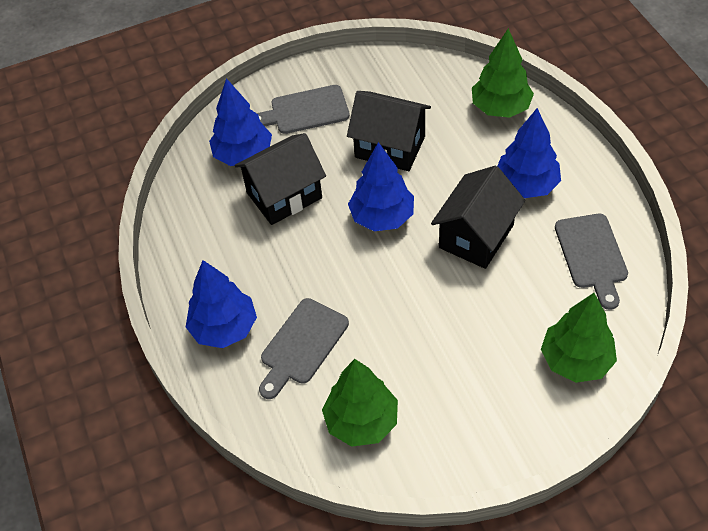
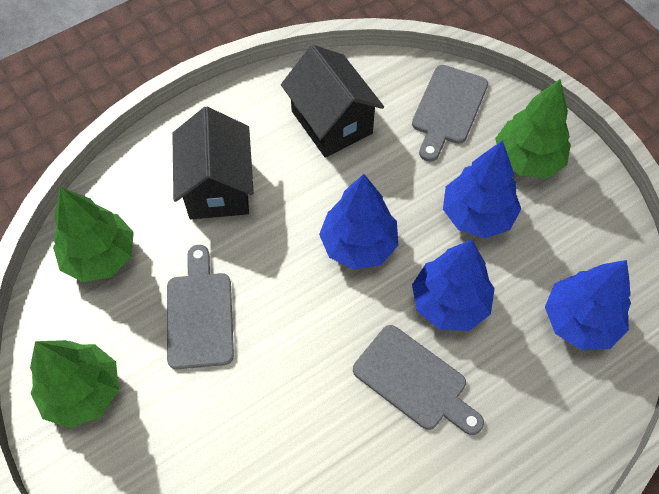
black house: 3 -> 2

